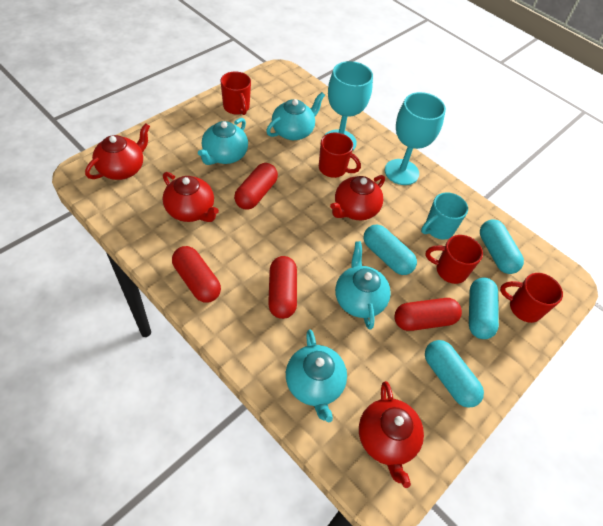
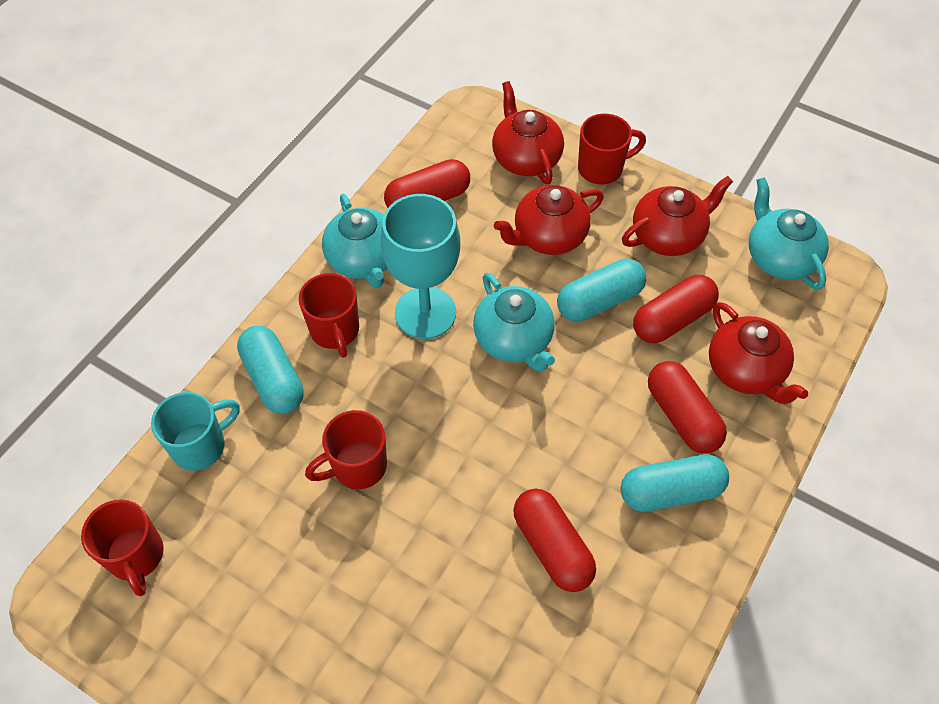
turquoise capsule: 4 -> 3
turquoise goblet: 2 -> 1
turquoise teapot: 4 -> 3

